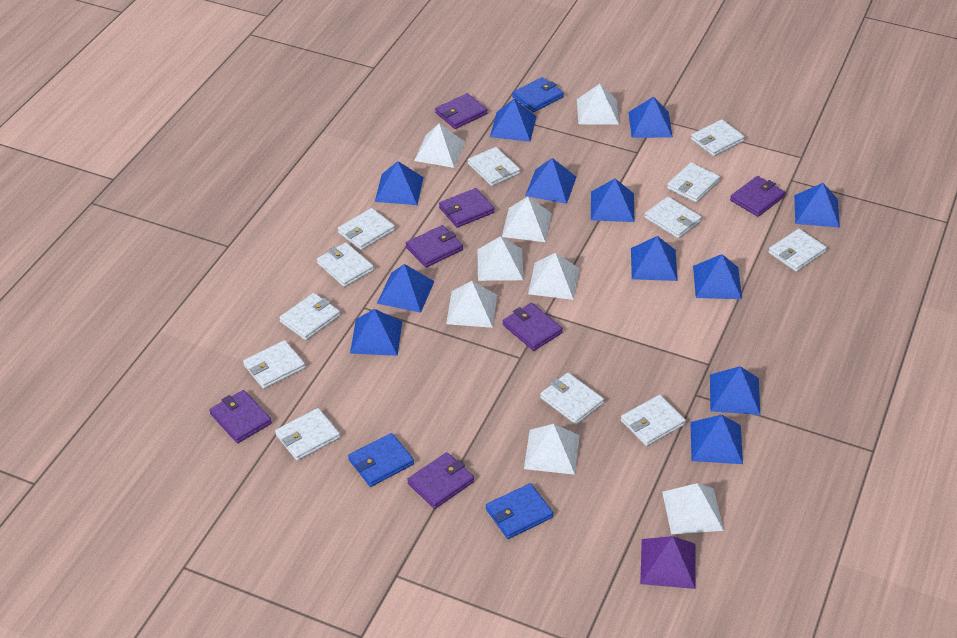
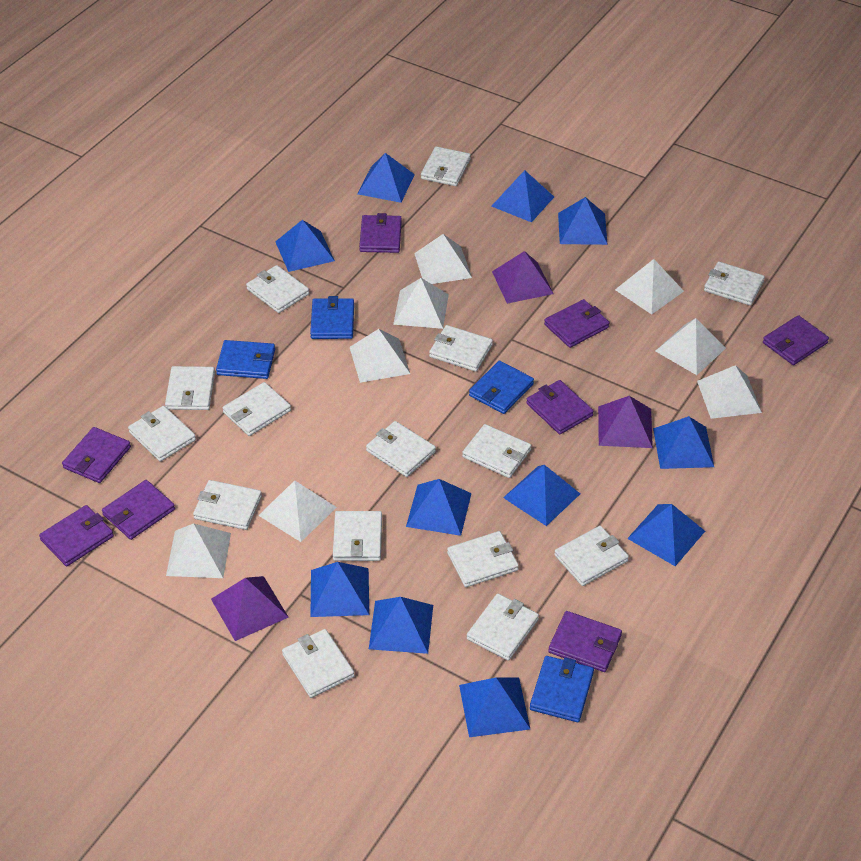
blue pyramid: 12 -> 11
blue wallet: 3 -> 4
purple pyramid: 1 -> 3
purple wallet: 7 -> 8
white wallet: 12 -> 15

